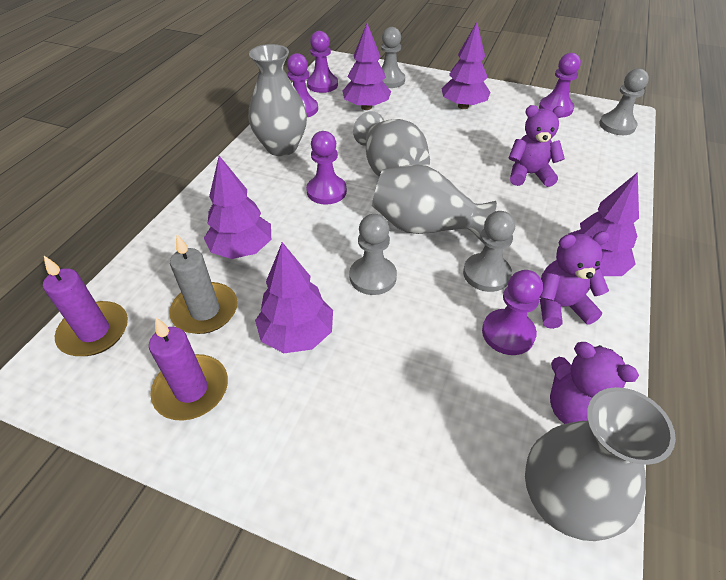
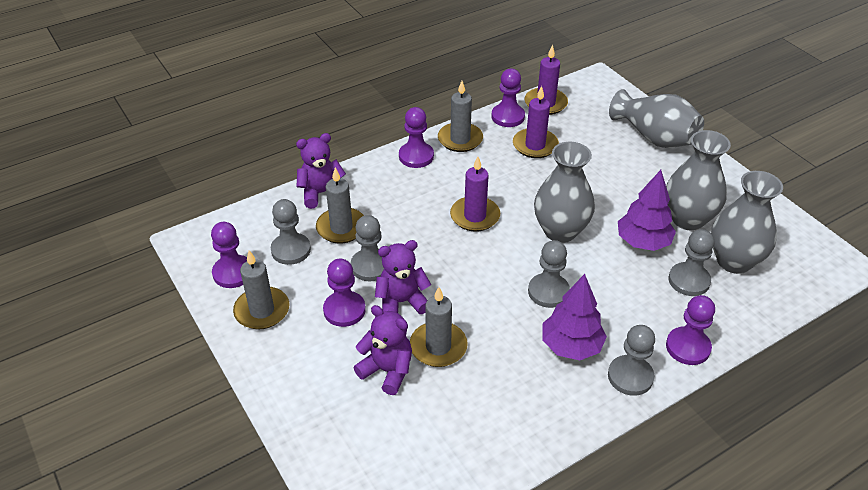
grey candle: 1 -> 4
grey pawn: 4 -> 5
purple candle: 2 -> 3
purple tree: 5 -> 2

